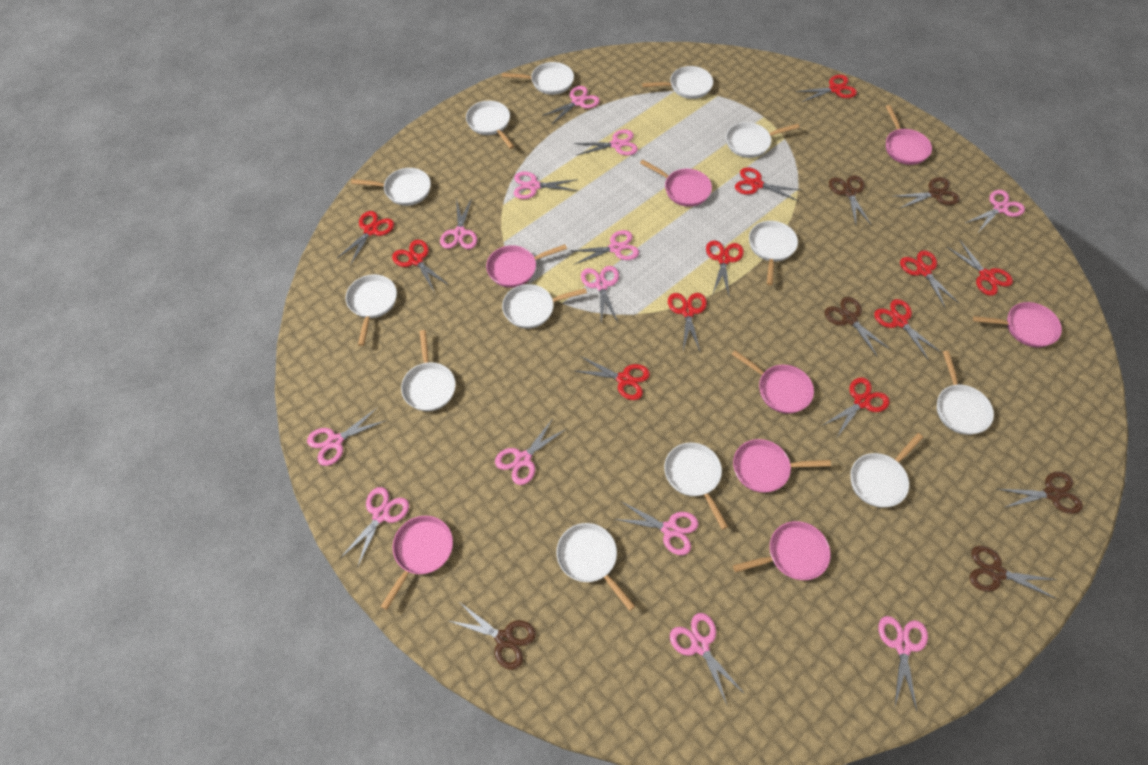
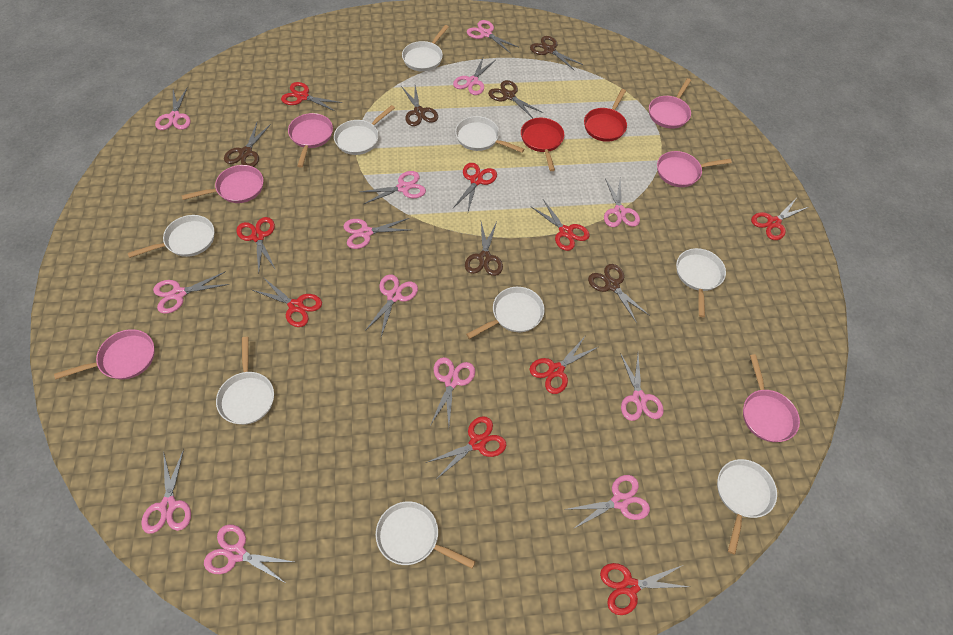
pink pan: 8 -> 6
red pan: 0 -> 2
red scissors: 11 -> 9
white pan: 13 -> 9

